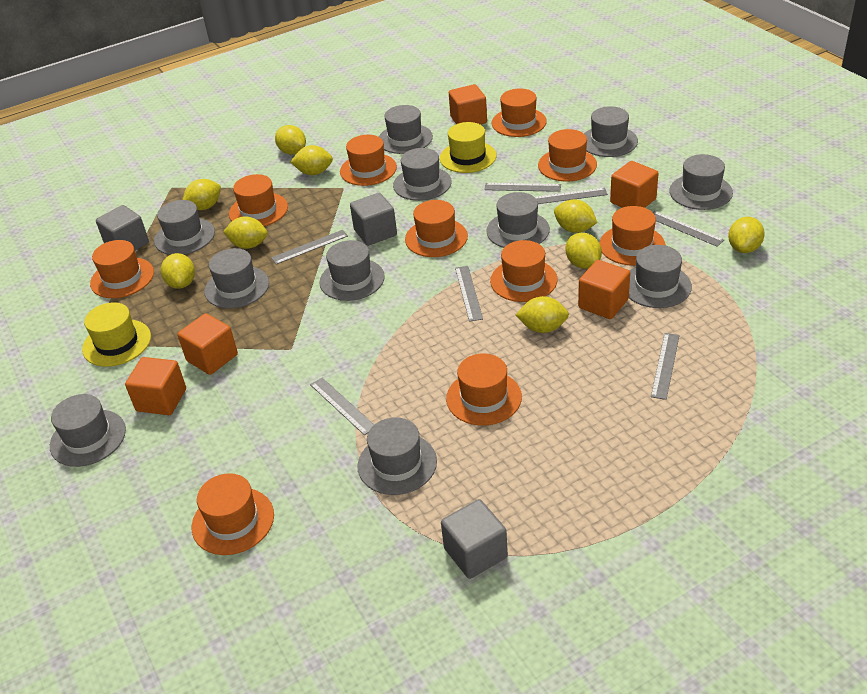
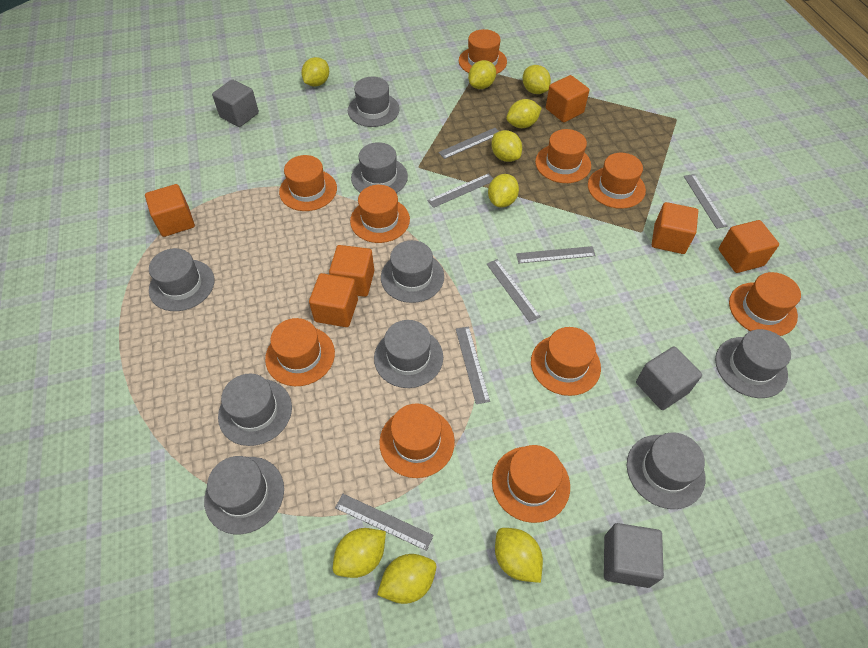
grey hat: 11 -> 9
orange cube: 5 -> 6
yellow hat: 2 -> 0

